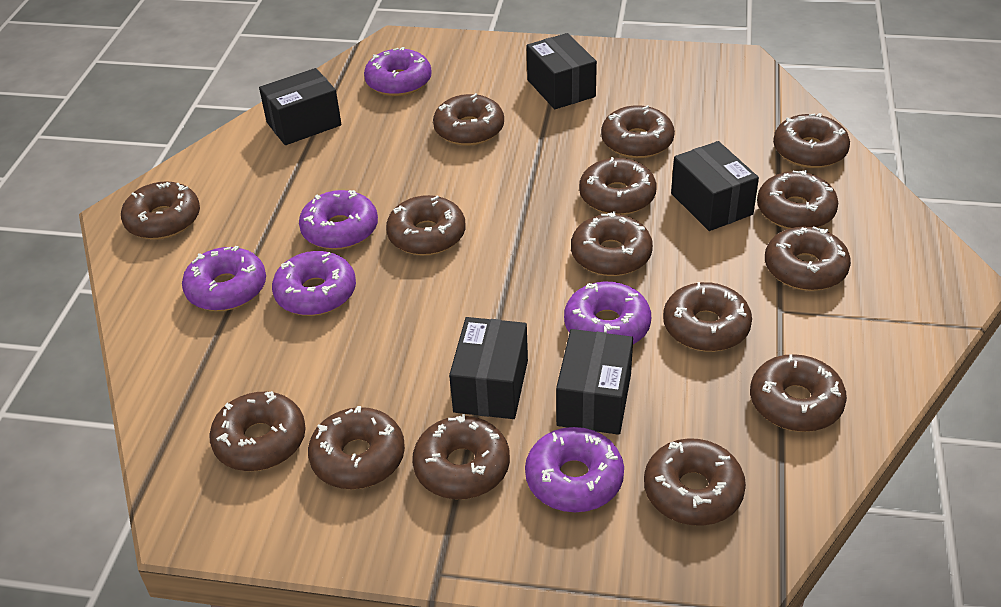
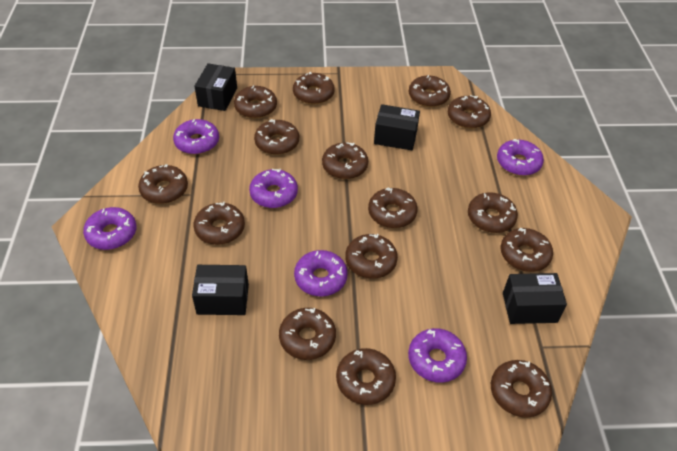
black box: 5 -> 4

